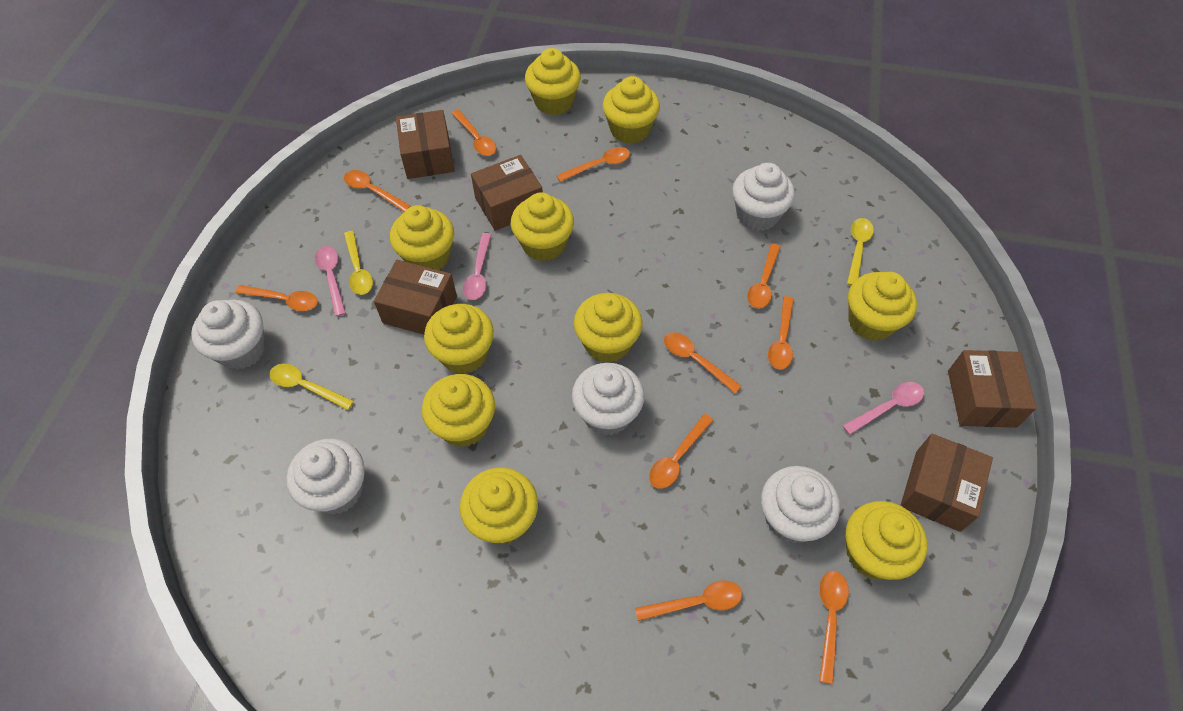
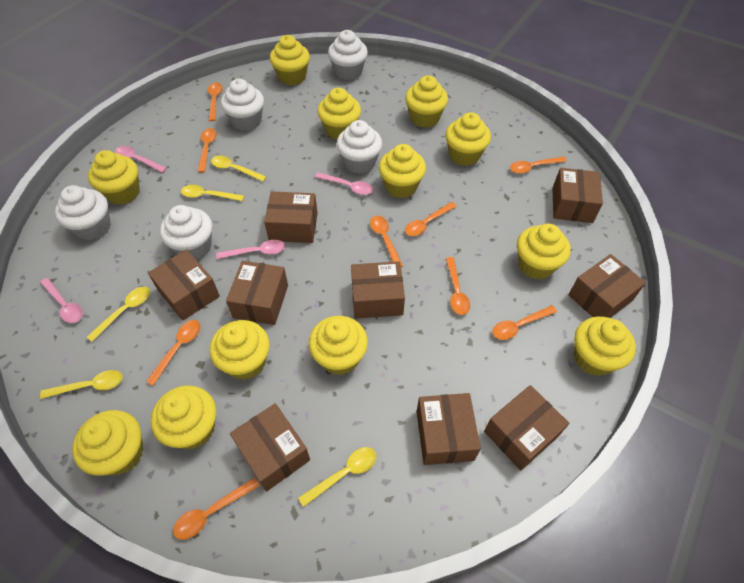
brown box: 5 -> 9
orange spoon: 10 -> 9
pink spoon: 3 -> 4
yellow cupcake: 10 -> 12
yellow spoon: 3 -> 5

